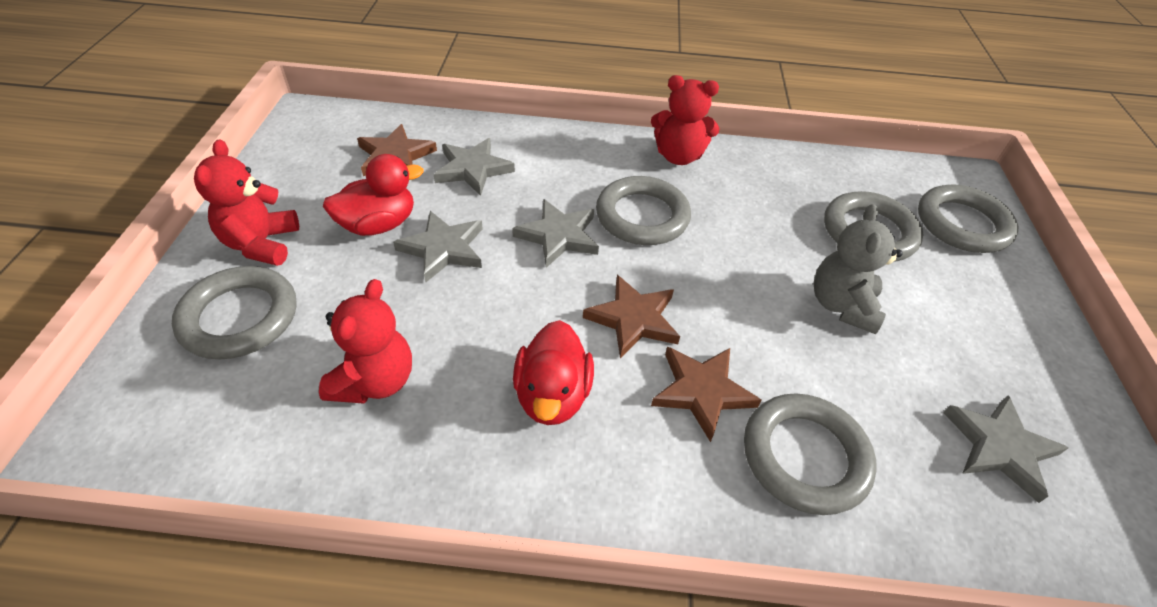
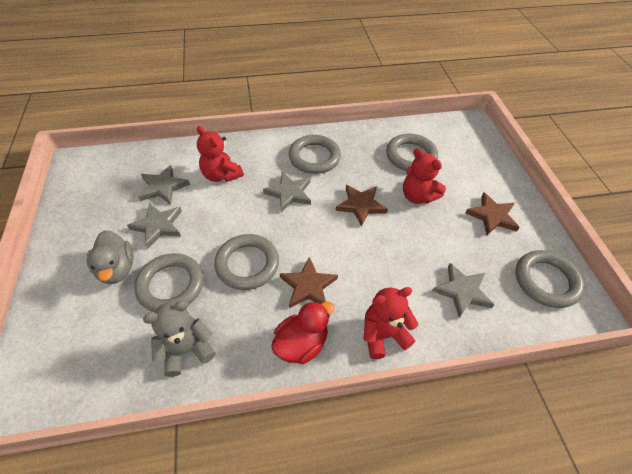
grey duck: 0 -> 1
red duck: 2 -> 1

